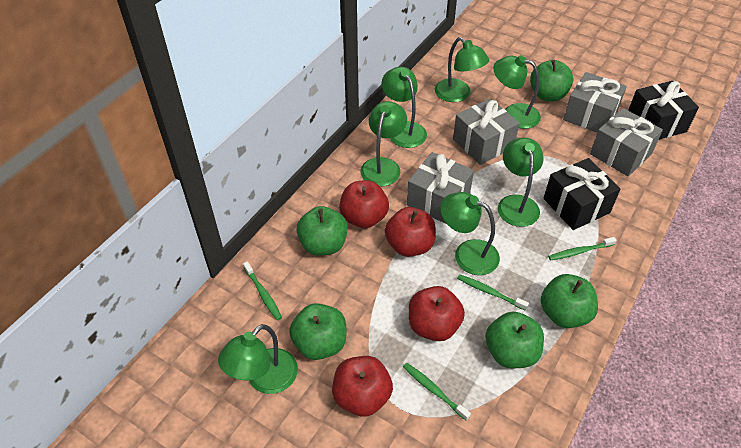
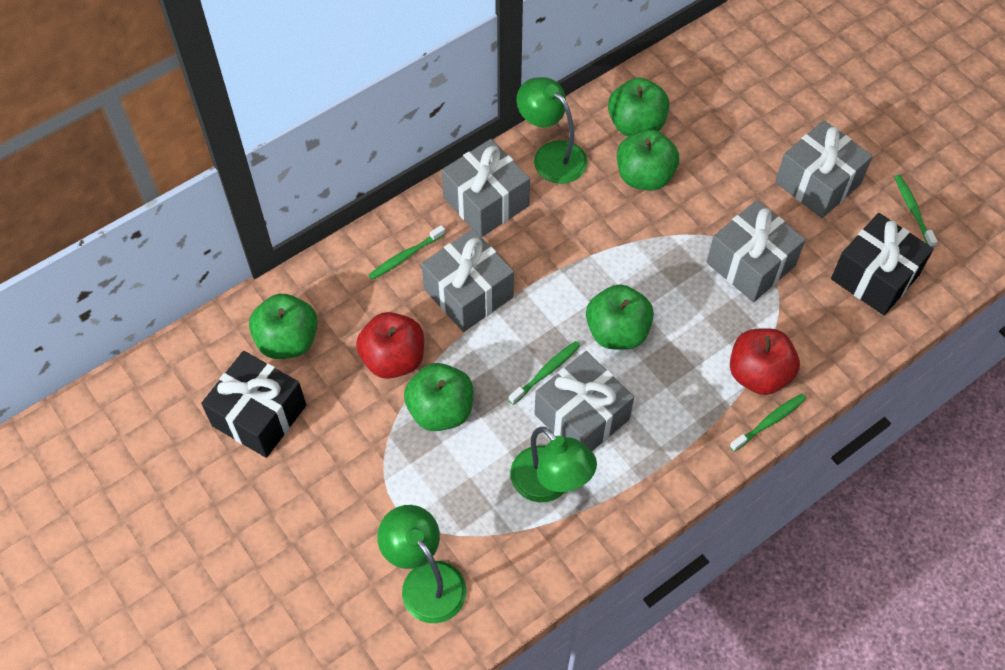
green lamp: 7 -> 3
grey gift: 4 -> 5
red apple: 4 -> 2

